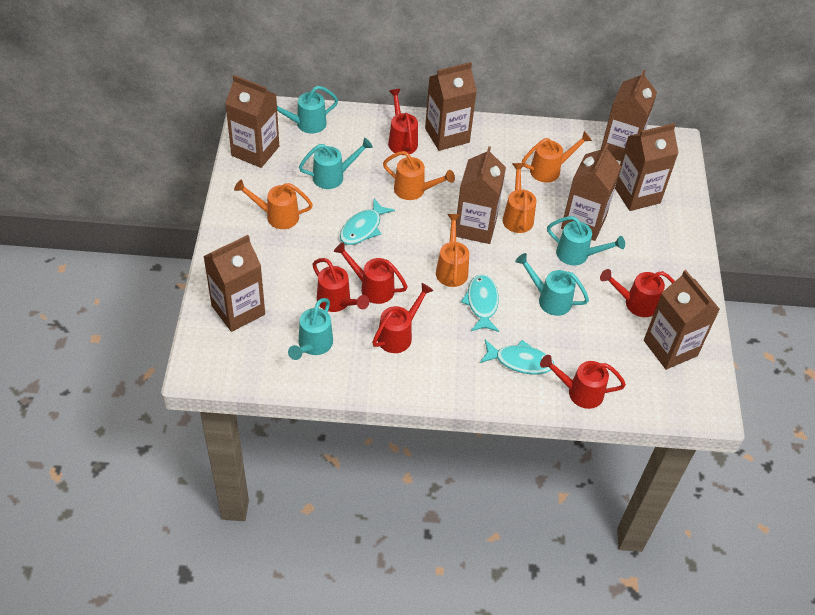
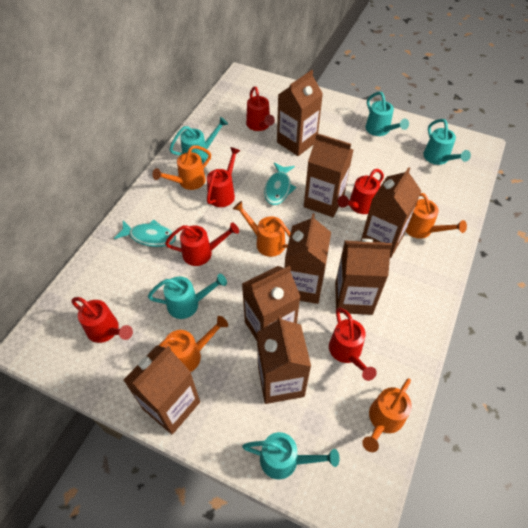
turquoise fish: 3 -> 2

